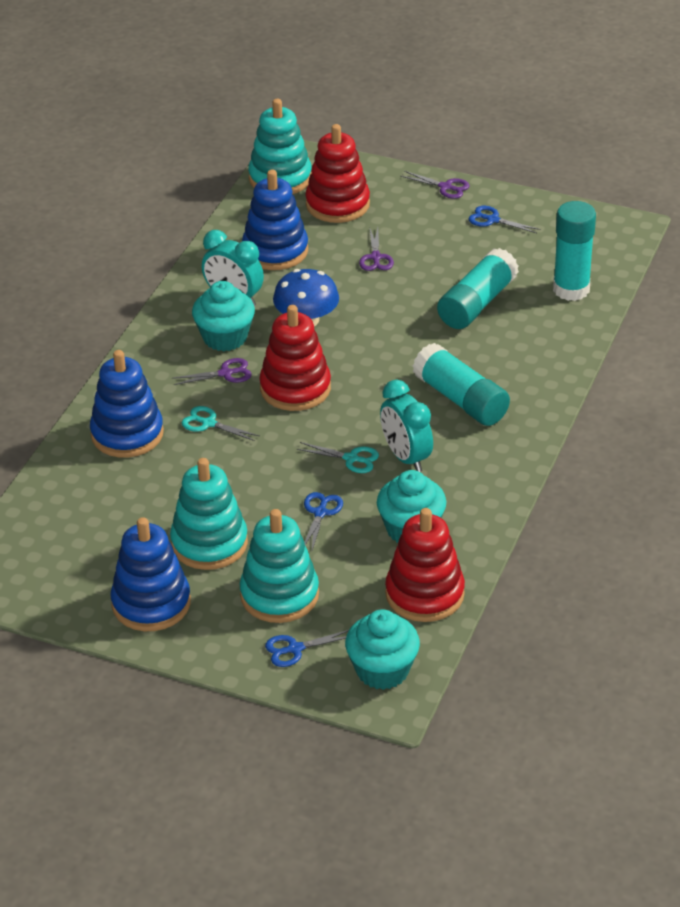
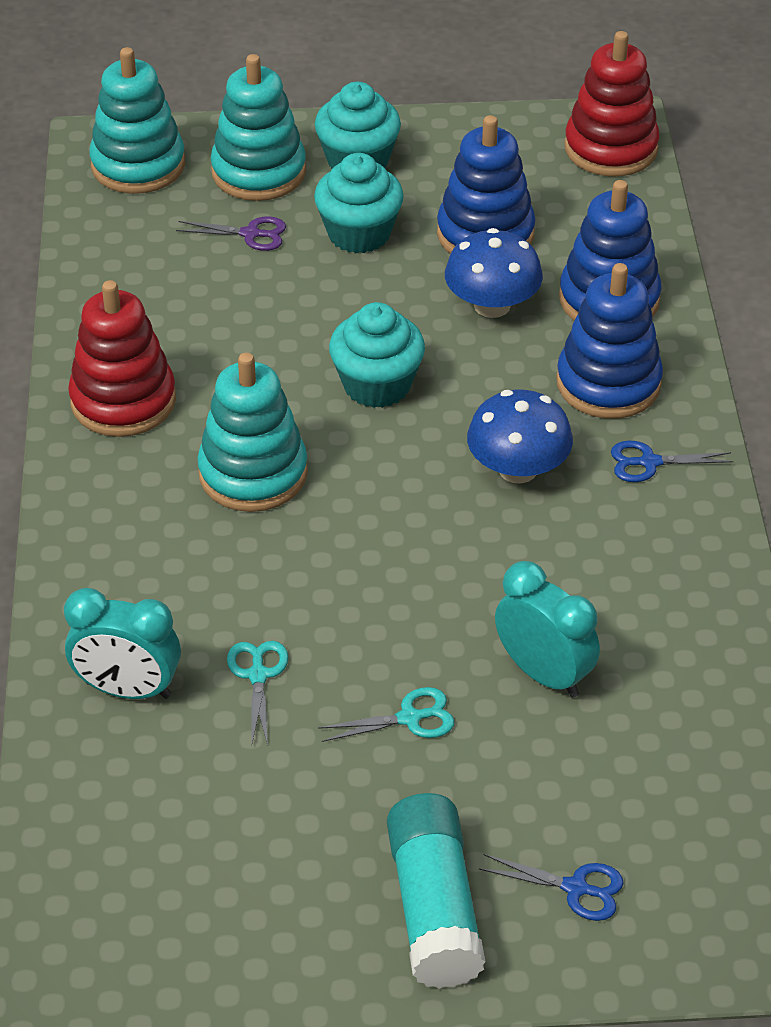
blue mushroom: 1 -> 2
blue scissors: 3 -> 2
purple scissors: 3 -> 1
red stacking toy: 3 -> 2
turquoise glue stick: 3 -> 1

